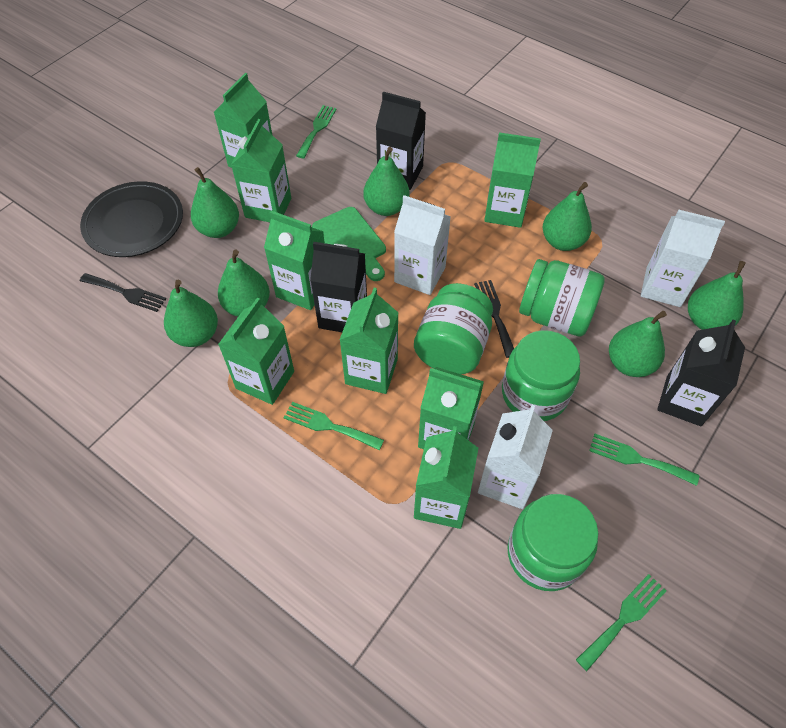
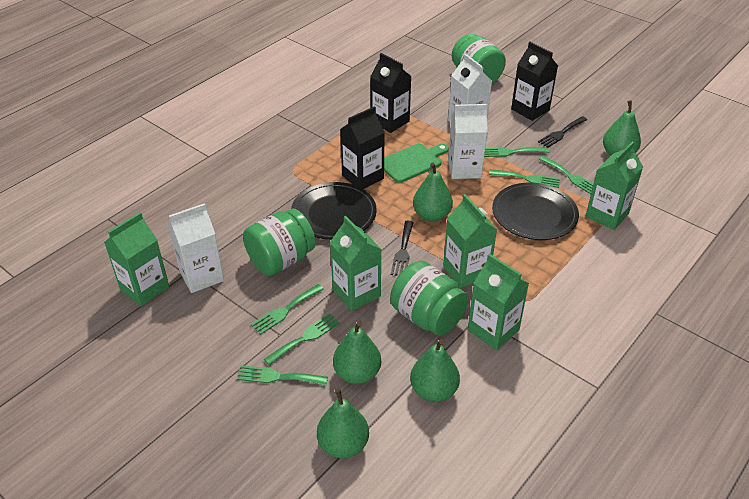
black plate: 1 -> 2
green carton: 8 -> 5
green fork: 4 -> 6
green jar: 4 -> 3
green pear: 7 -> 5

